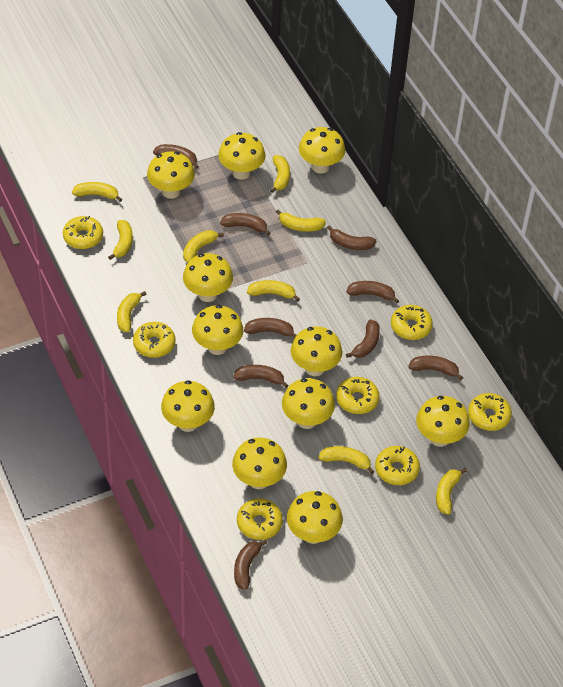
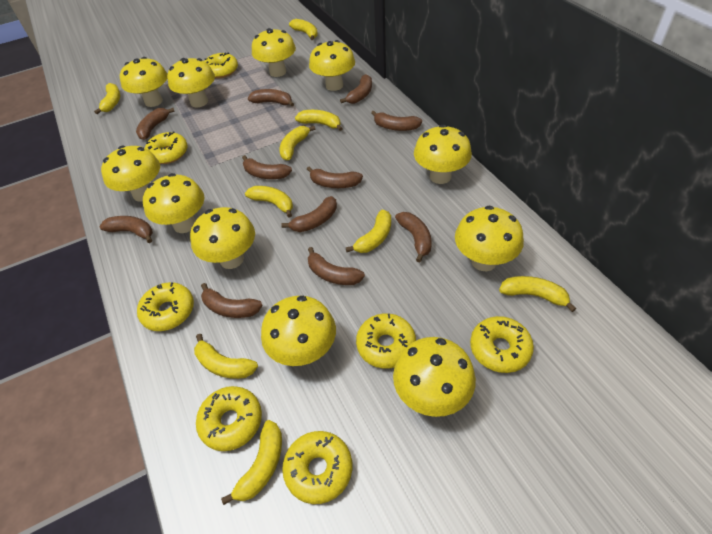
brown banana: 9 -> 11

